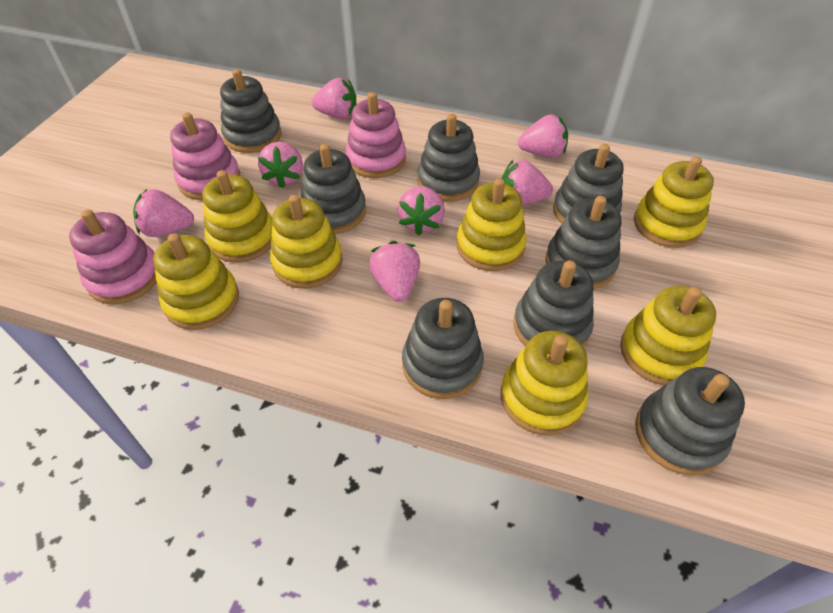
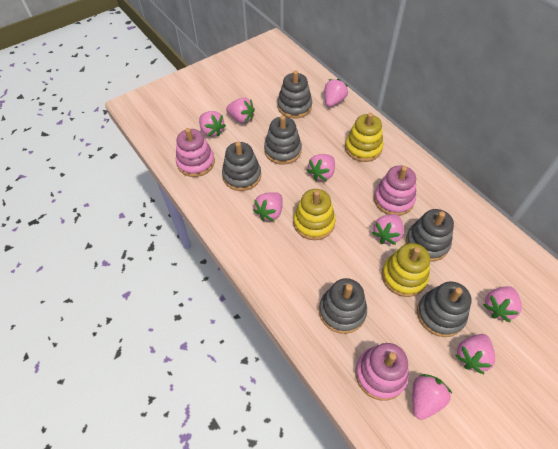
grey stacking toy: 8 -> 6
pink strawberry: 7 -> 9
yellow stacking toy: 7 -> 3

